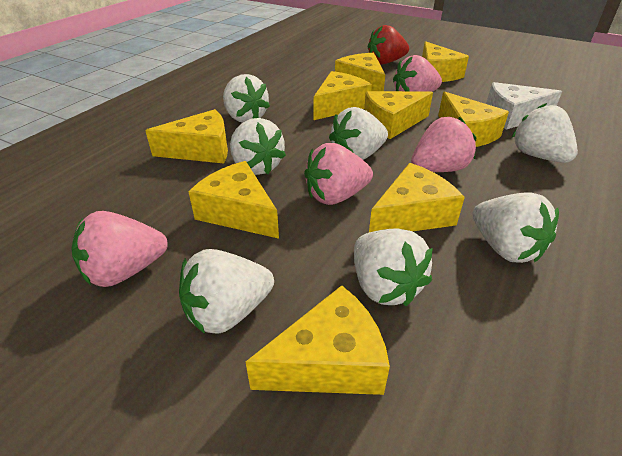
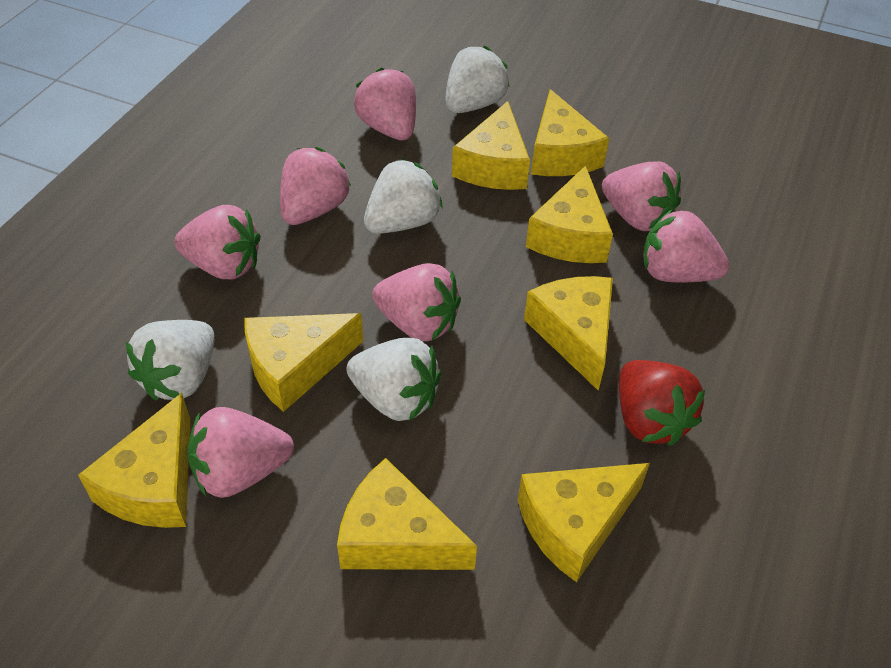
pink strawberry: 4 -> 7
white cheese: 1 -> 0
white strawberry: 7 -> 4
yellow cheese: 9 -> 8

